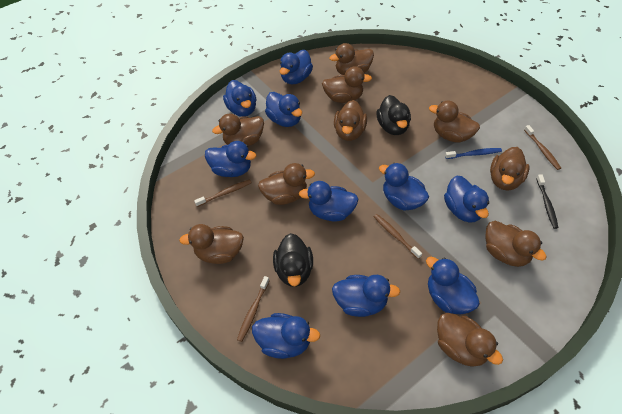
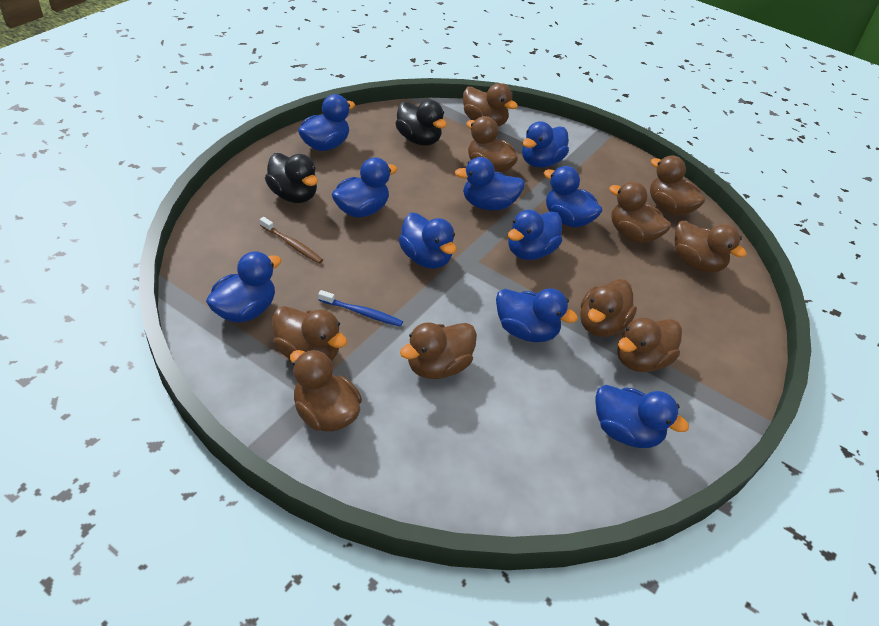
black toothbrush: 1 -> 0
brown toothbrush: 4 -> 1

